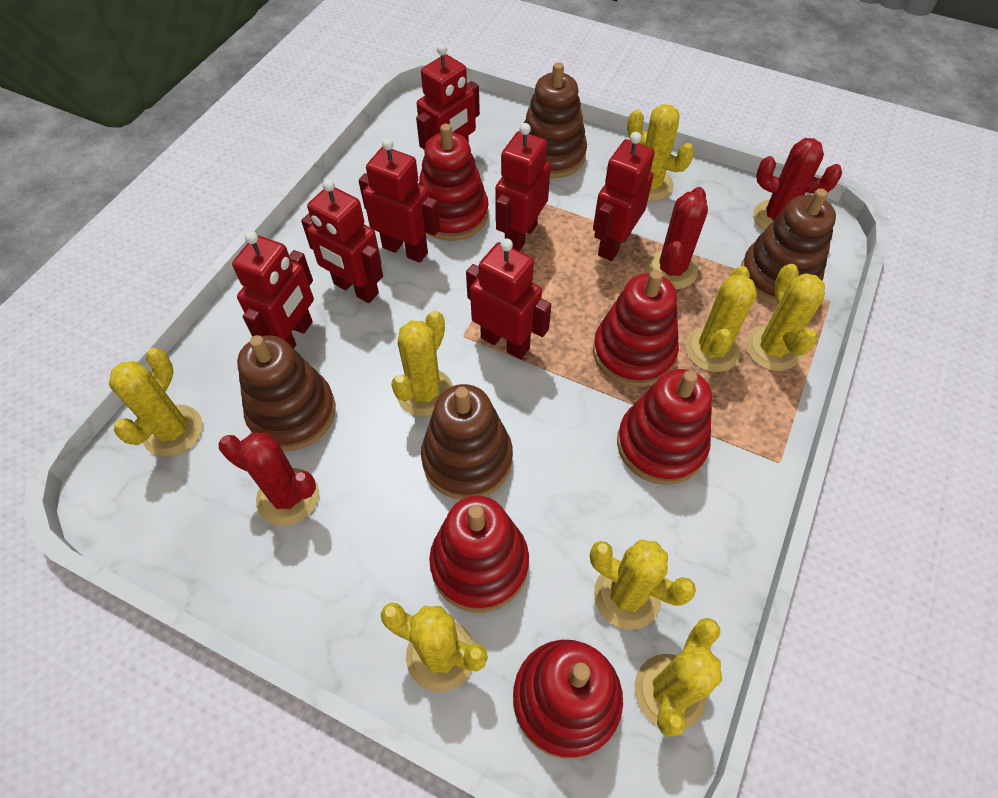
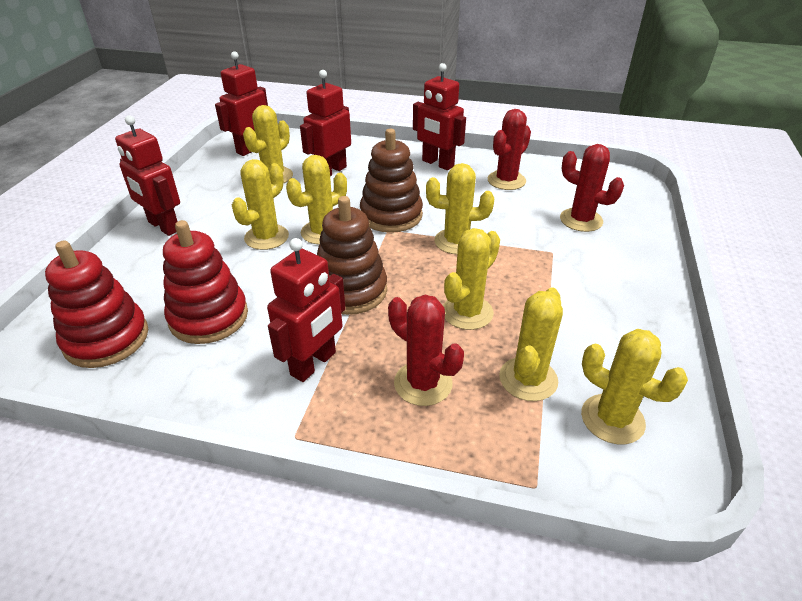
brown stacking toy: 4 -> 2
red robot: 7 -> 5
red stacking toy: 5 -> 2
yellow cactus: 8 -> 7

